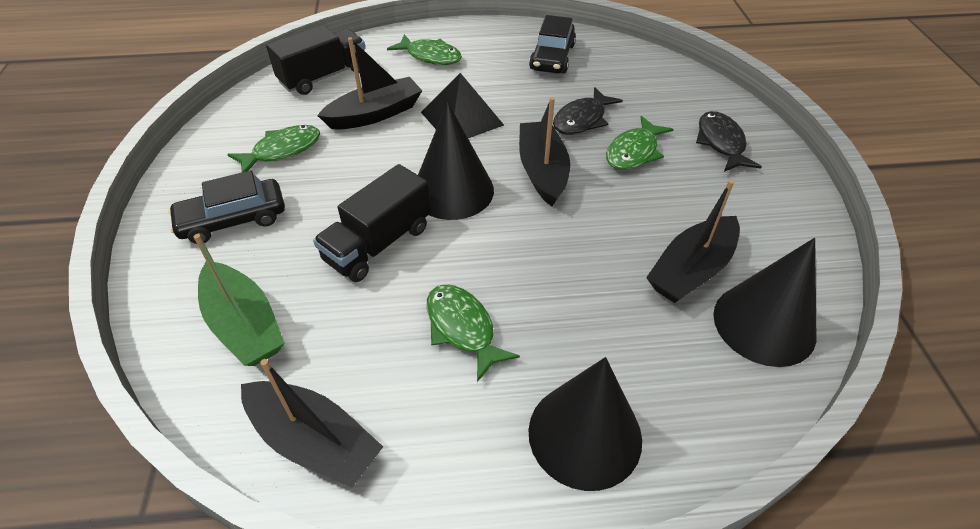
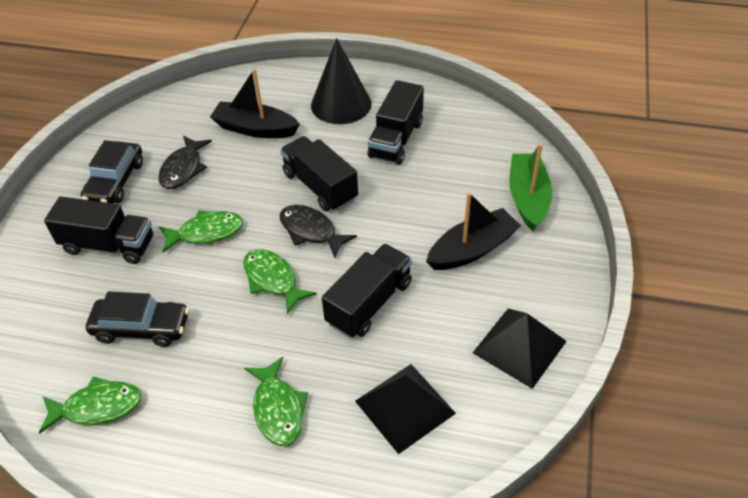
black boat: 4 -> 2
black cone: 3 -> 1
black pyramid: 1 -> 2
black truck: 2 -> 4

